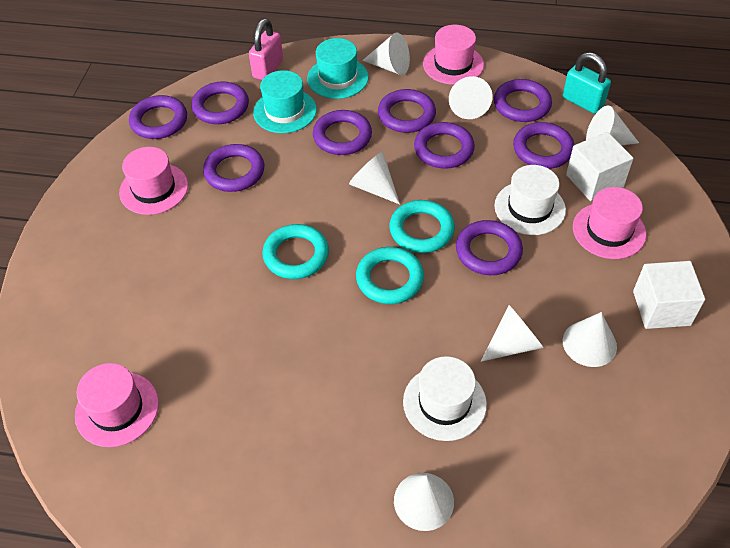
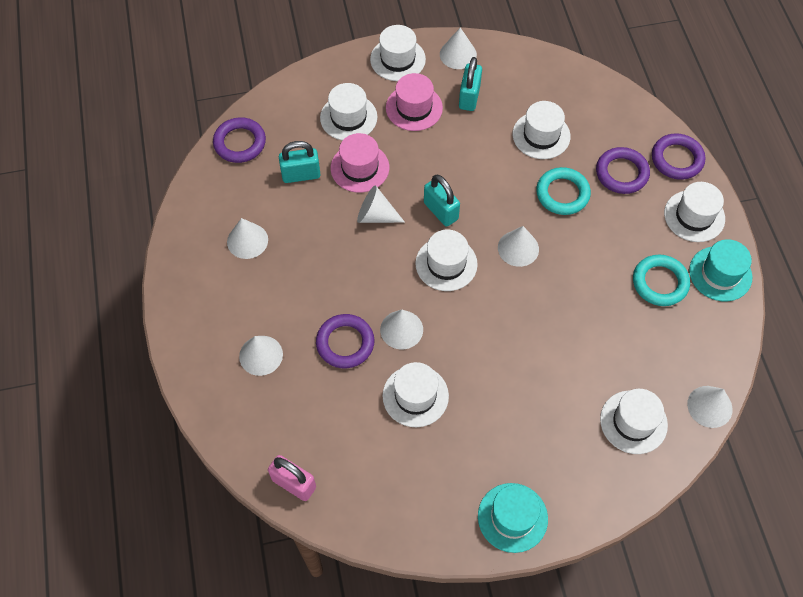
pink hat: 4 -> 2
purple ring: 9 -> 4
turquoise padlock: 1 -> 3
turquoise ring: 3 -> 2
white cube: 2 -> 0
white hat: 2 -> 7

